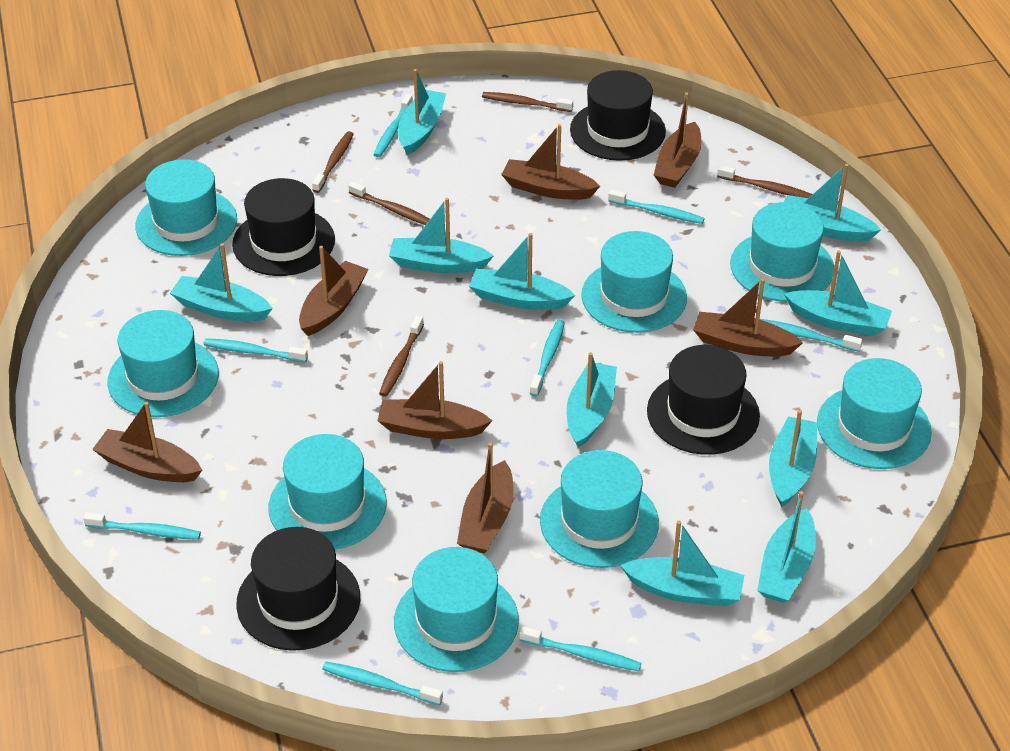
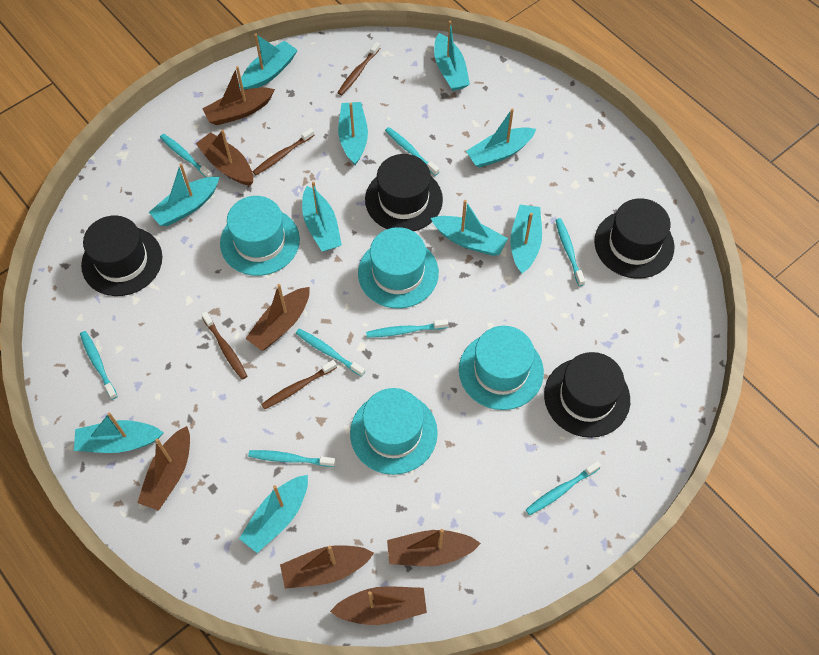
brown toothbrush: 5 -> 4
turquoise hat: 8 -> 4

